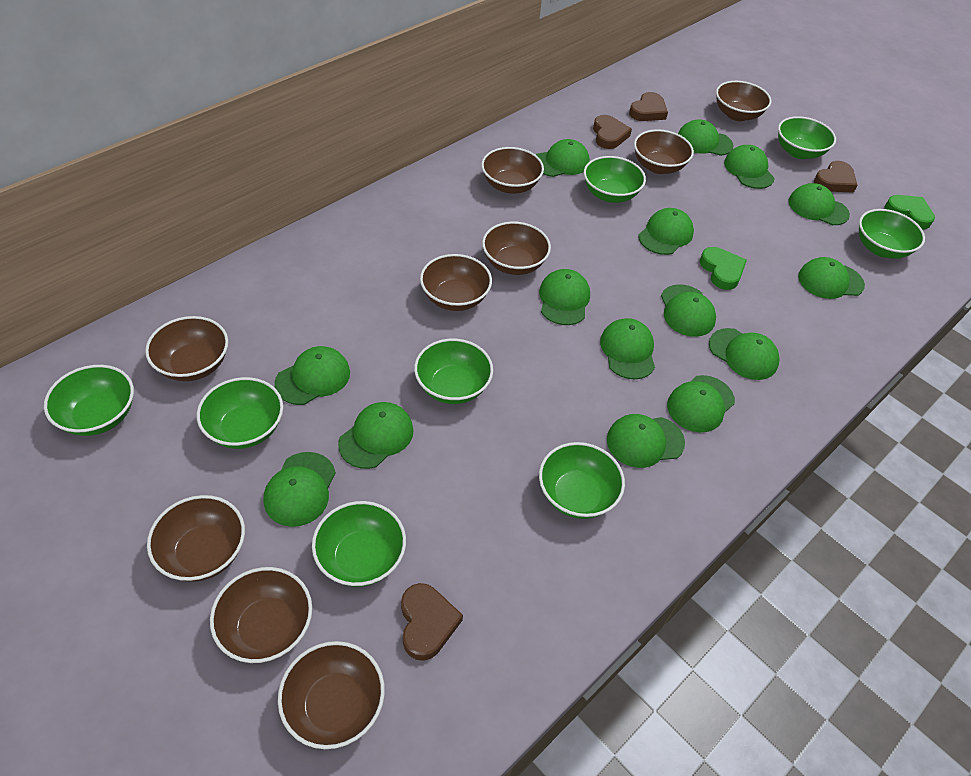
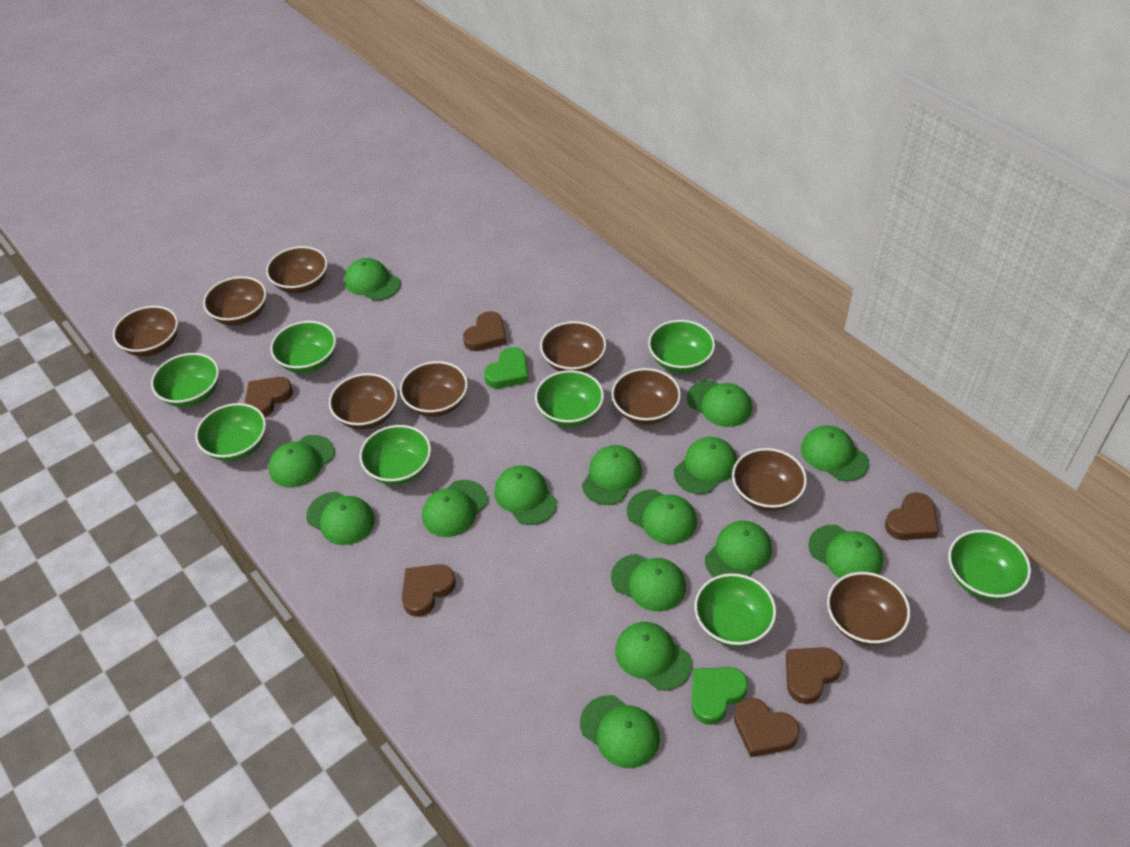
brown heart: 4 -> 6

